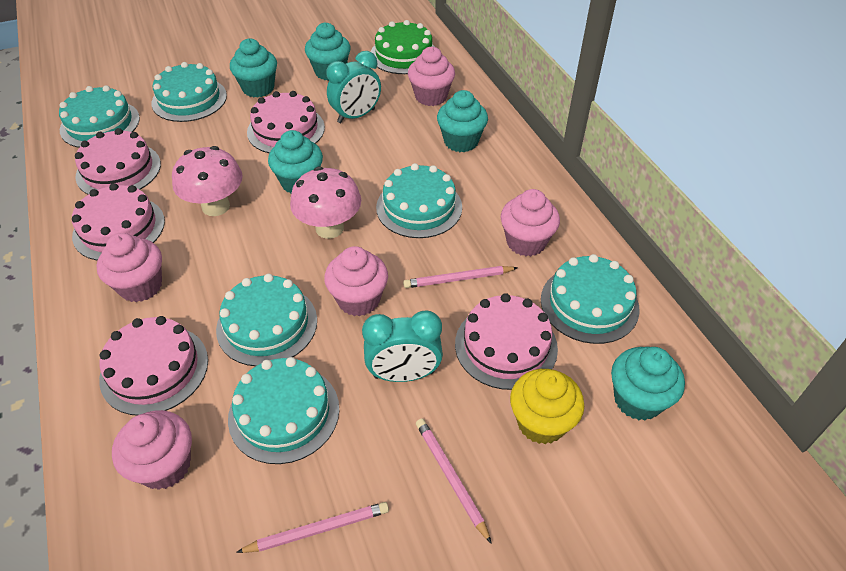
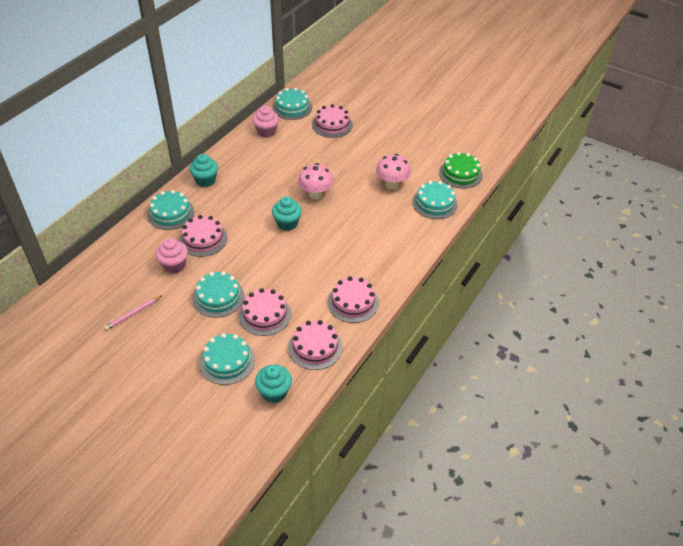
pink cupcake: 5 -> 2
pink pencil: 3 -> 1
turquoise cake: 6 -> 5
turquoise clock: 2 -> 0
turquoise cupcake: 5 -> 3
yellow cupcake: 1 -> 0

